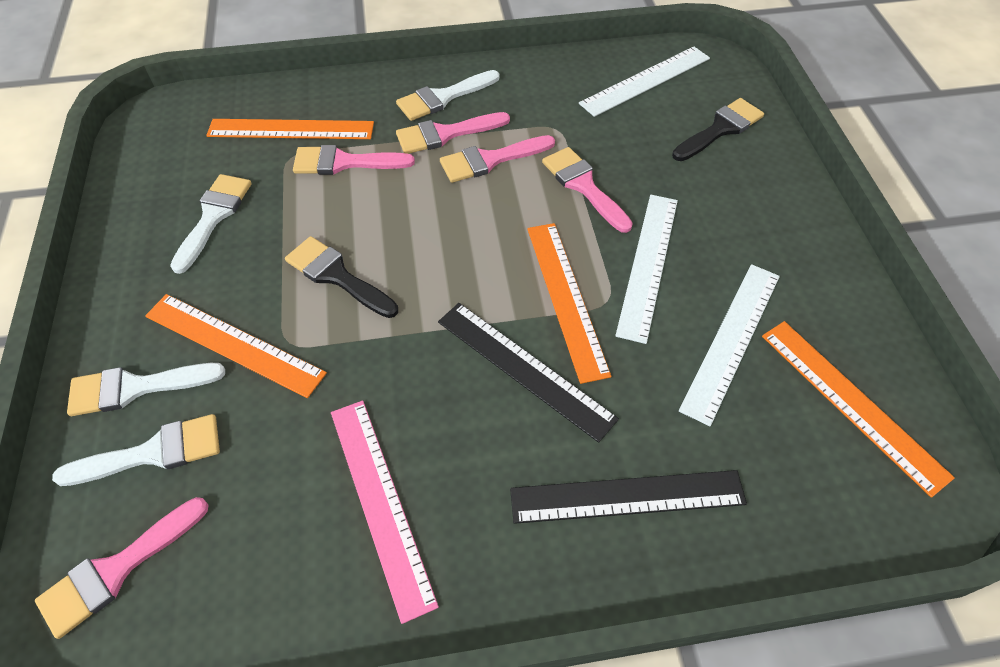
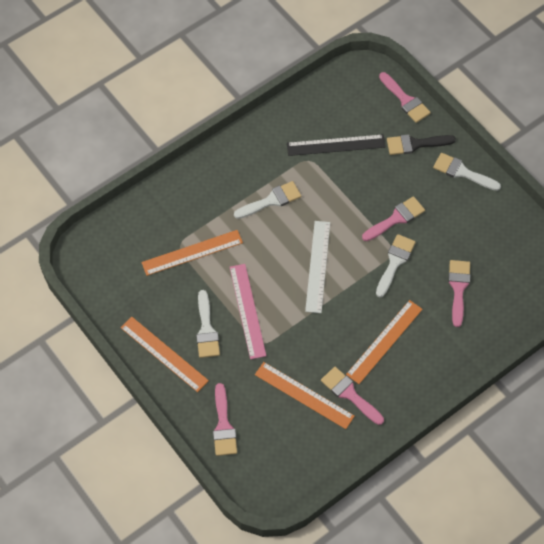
black brush: 2 -> 1
black ruler: 2 -> 1
white ruler: 3 -> 1

